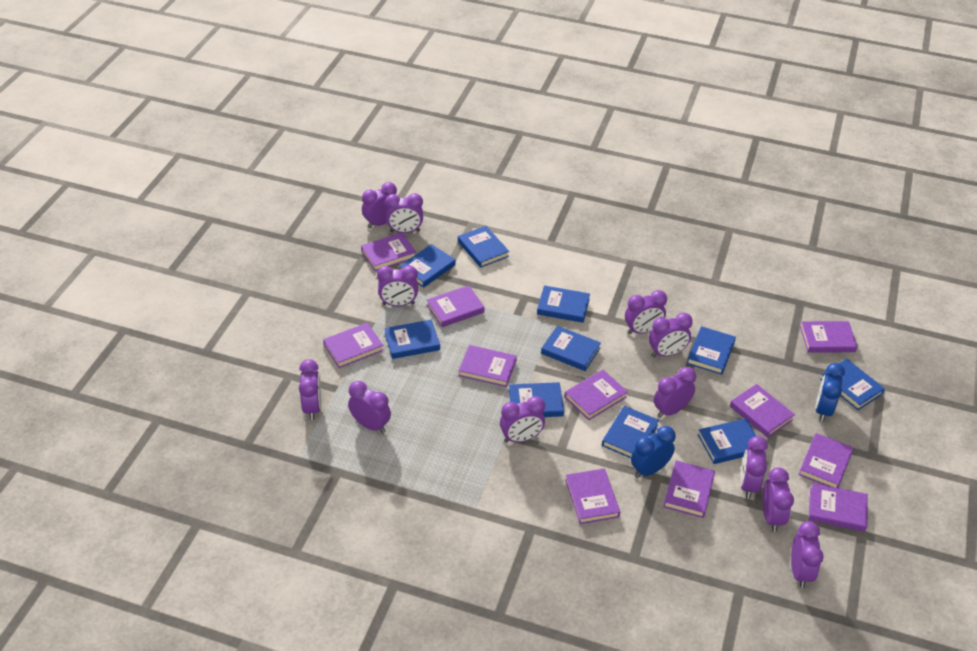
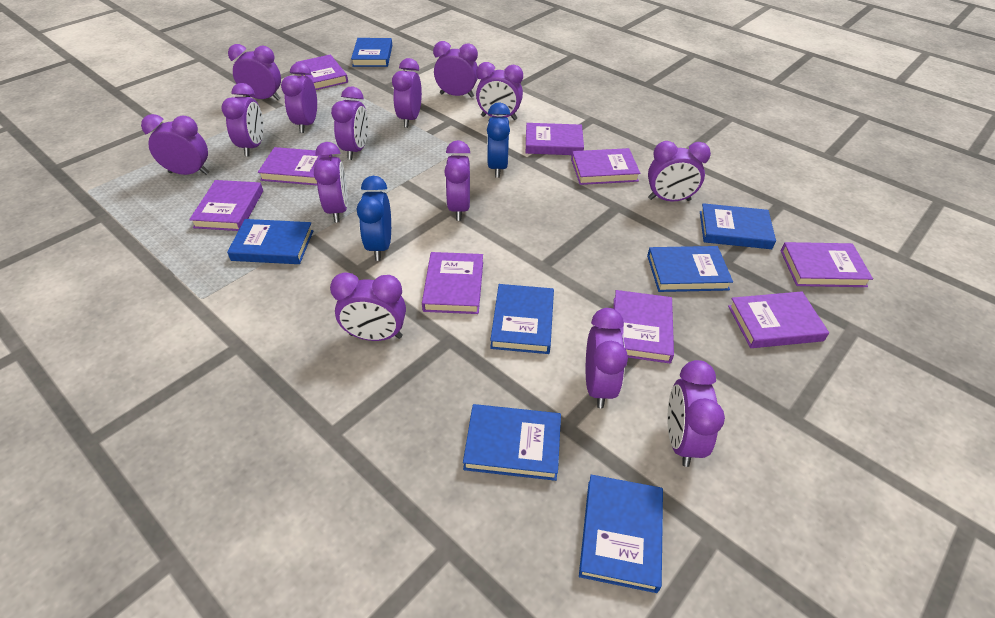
blue book: 10 -> 7
purple book: 11 -> 9
purple clock: 12 -> 14

